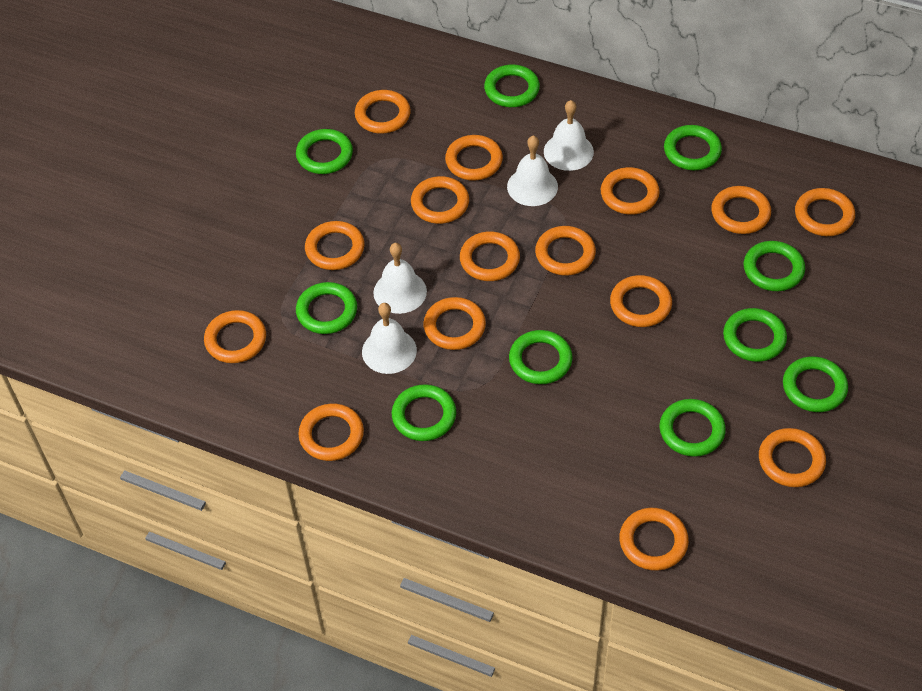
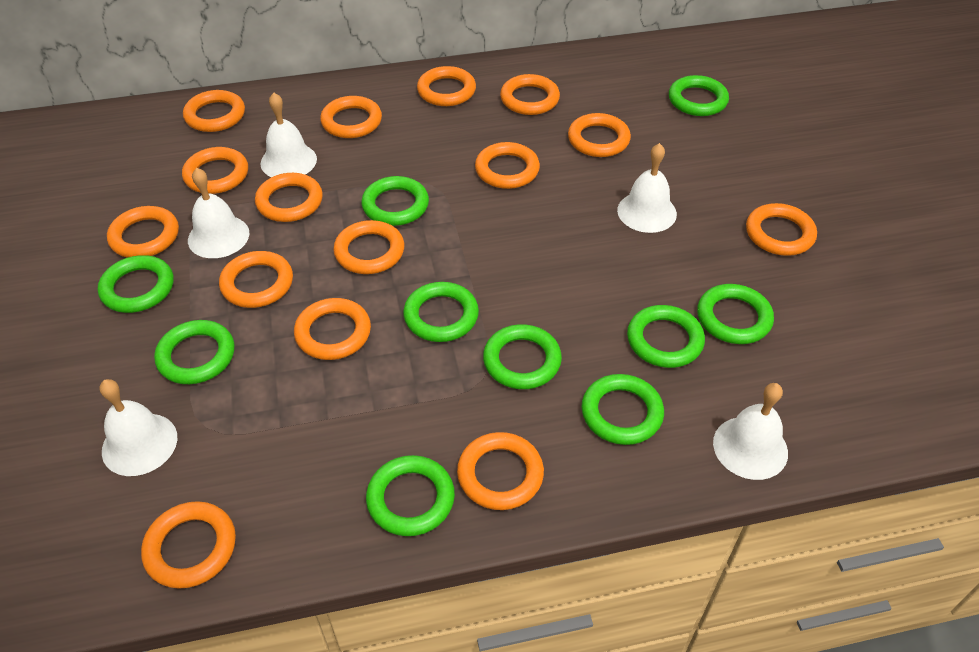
white bell: 4 -> 5

